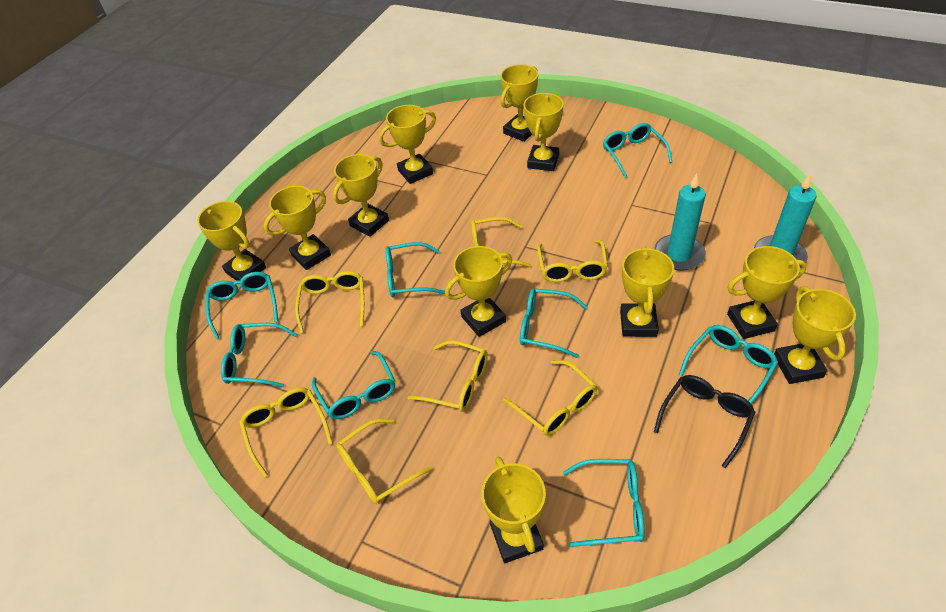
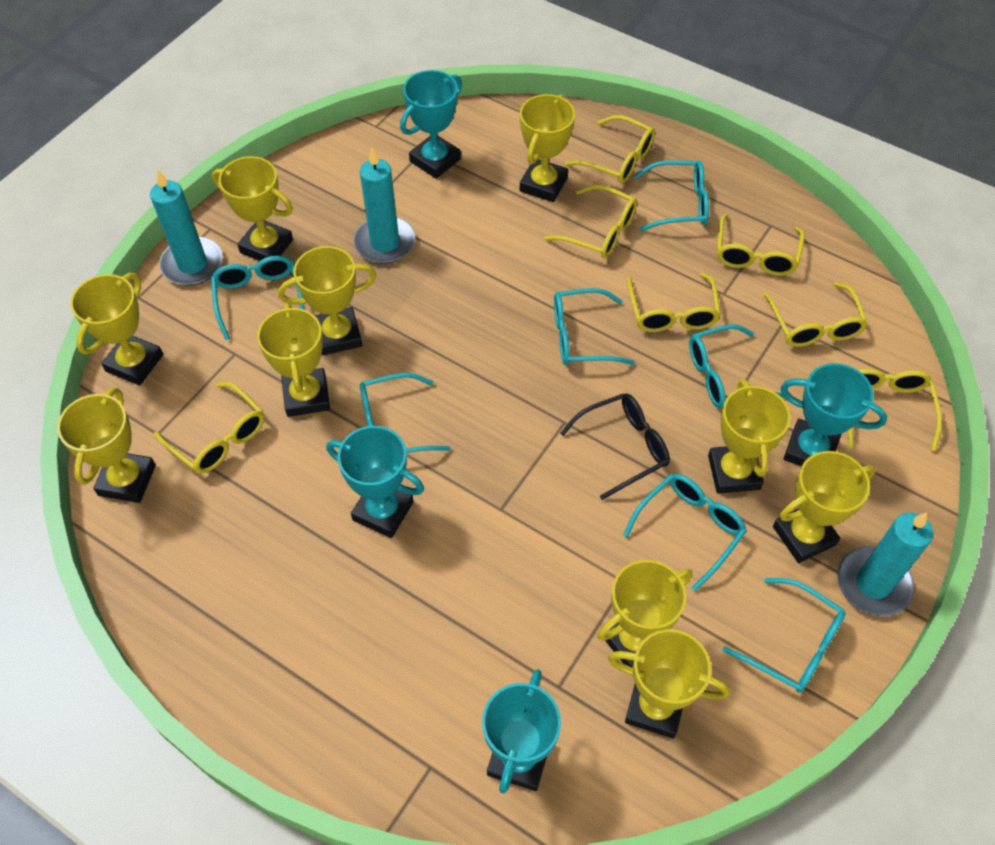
turquoise candle: 2 -> 3
turquoise glasses: 8 -> 7
turquoise trophy: 0 -> 4
yellow trophy: 11 -> 10

